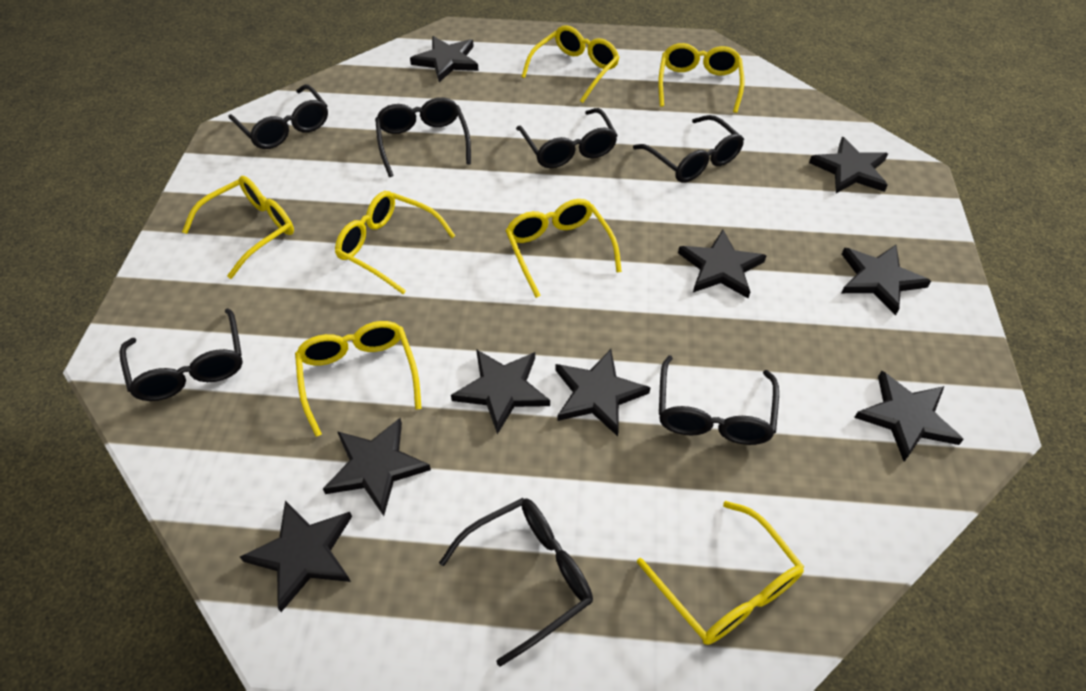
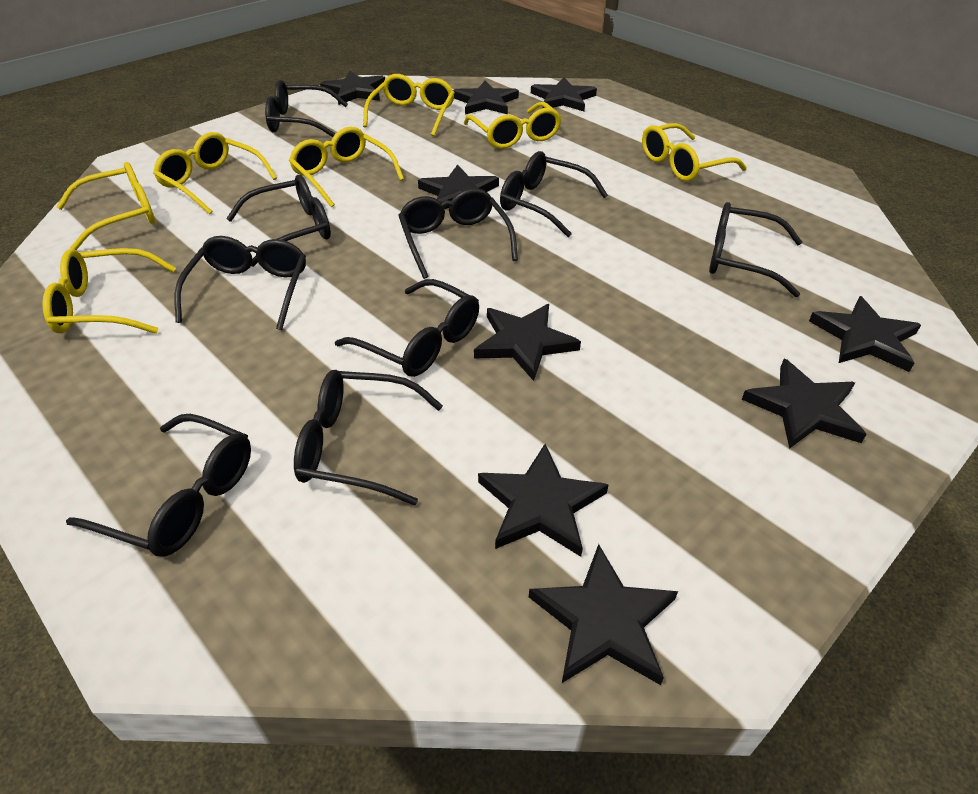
black glasses: 7 -> 9

